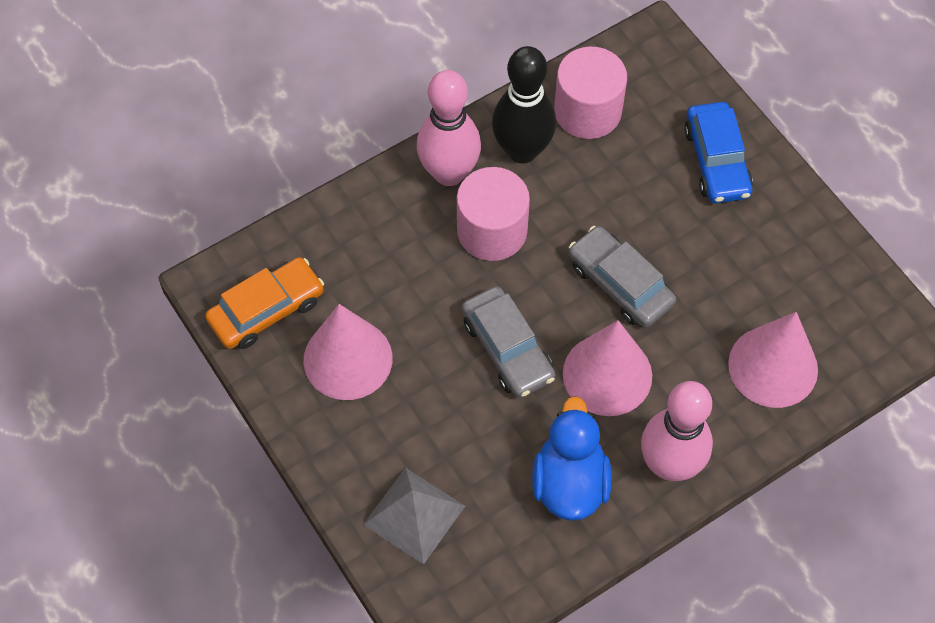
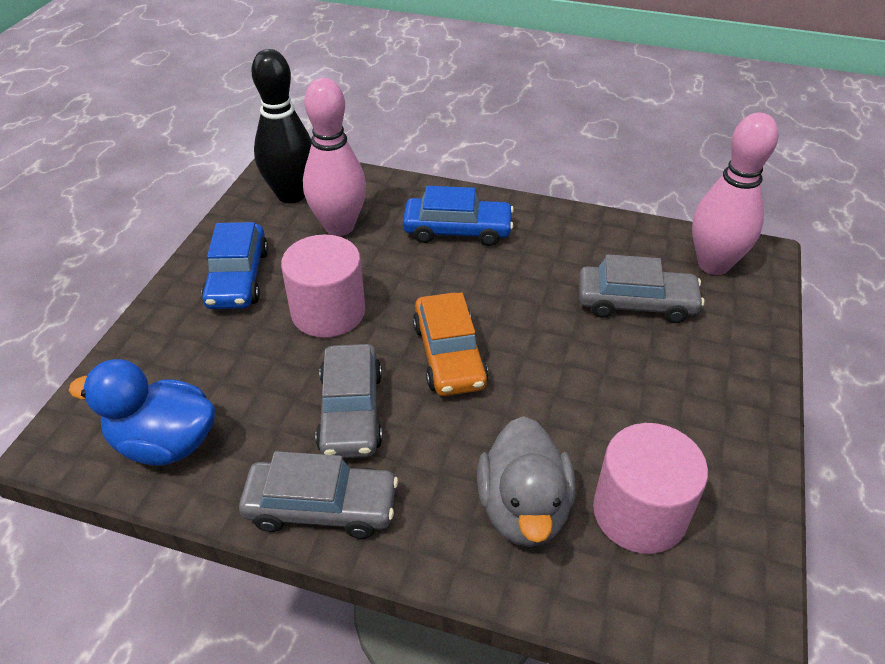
blue car: 1 -> 2
grey car: 2 -> 3
grey duck: 0 -> 1
grey pyramid: 1 -> 0
pink cone: 3 -> 0

